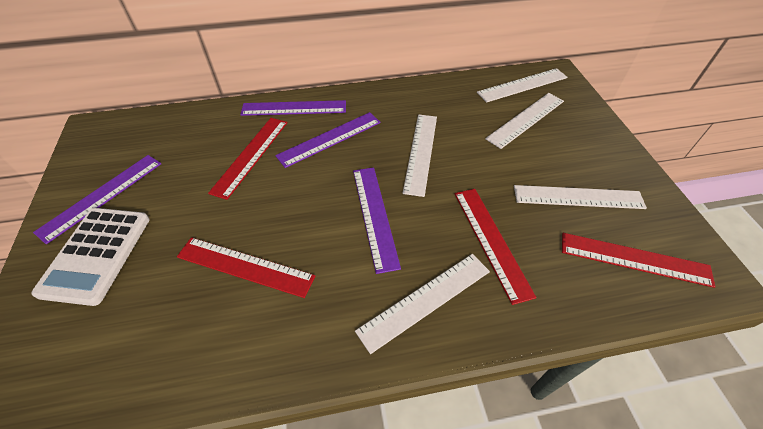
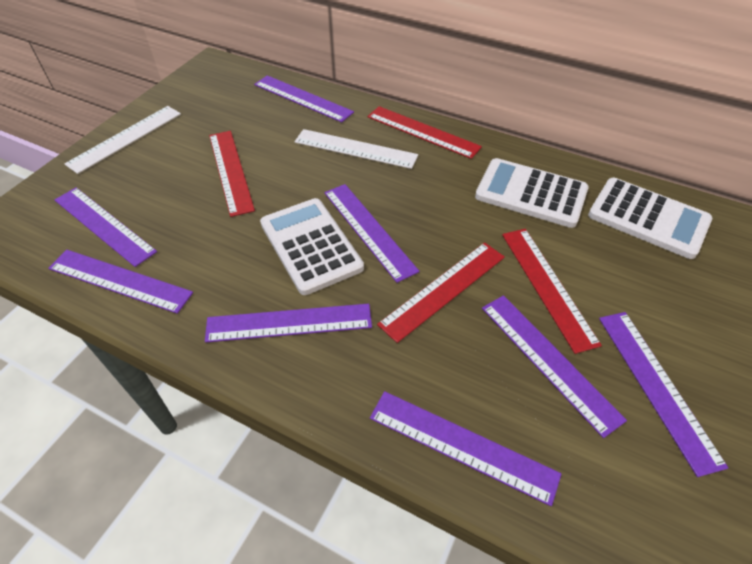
purple ruler: 4 -> 8
white calculator: 1 -> 3
white ruler: 5 -> 2

